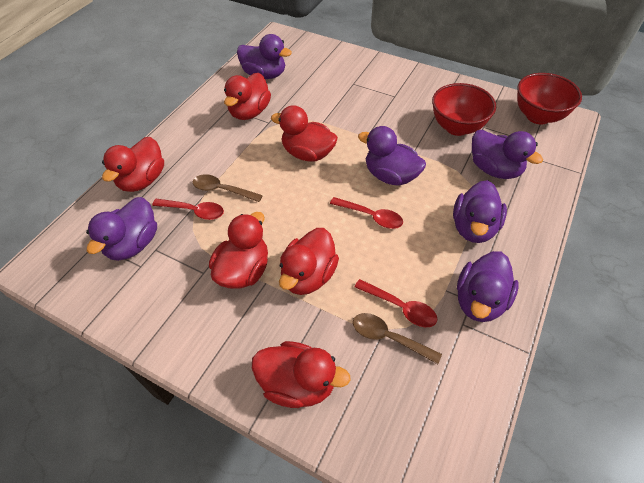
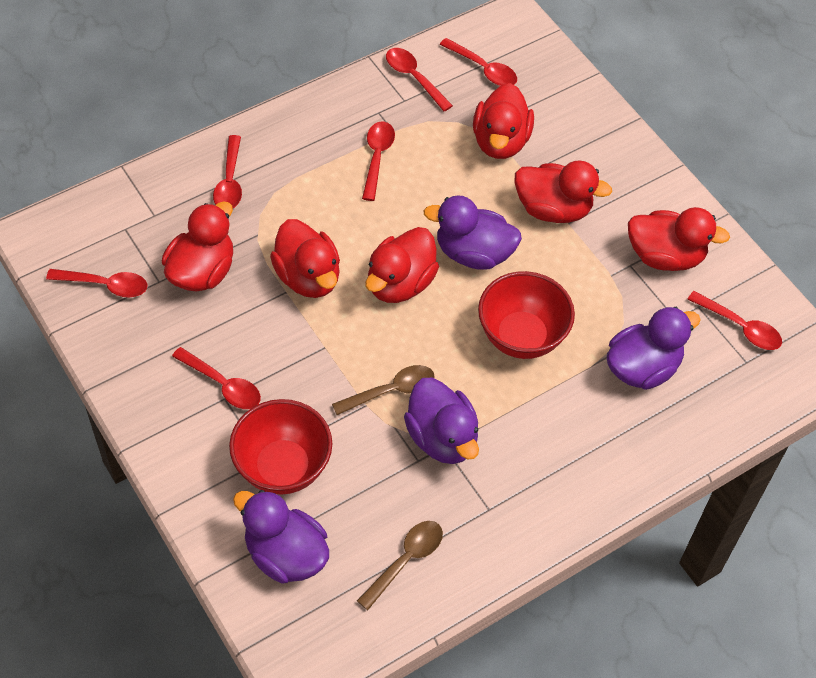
purple duck: 6 -> 4
red spoon: 3 -> 7

